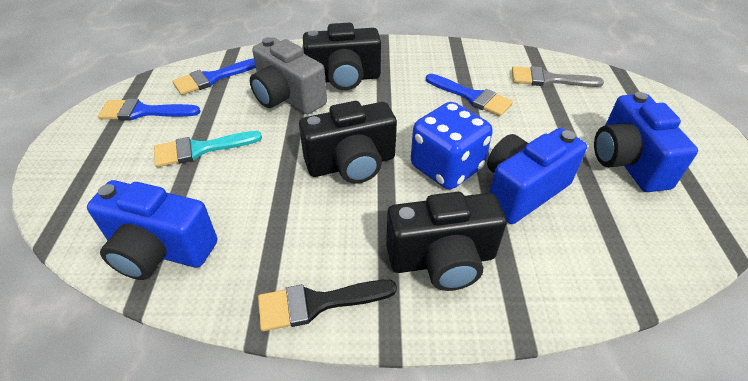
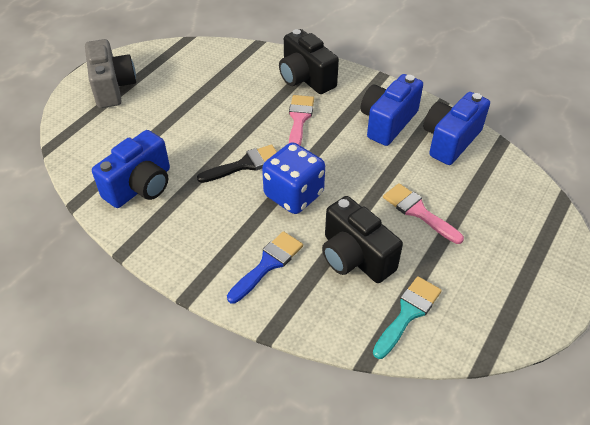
black camera: 3 -> 2
blue brush: 3 -> 1
grey brush: 1 -> 0
pink brush: 0 -> 2

